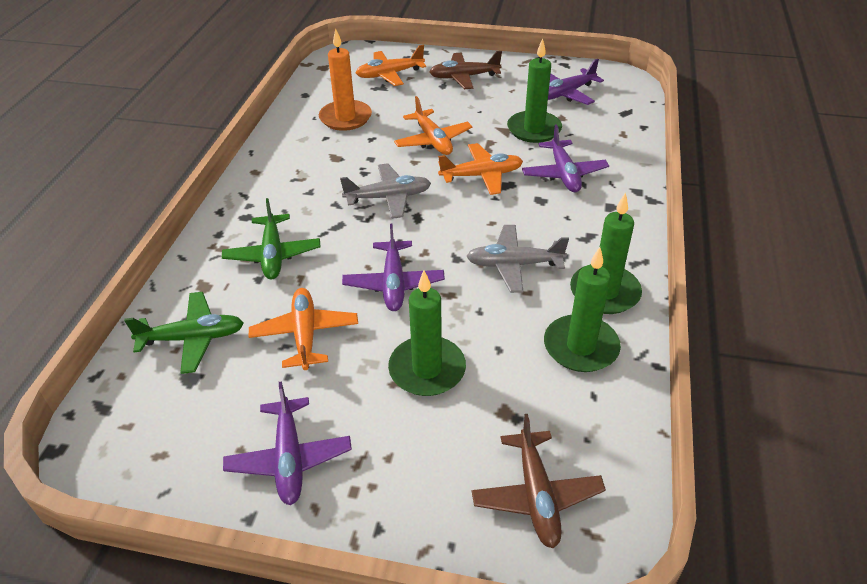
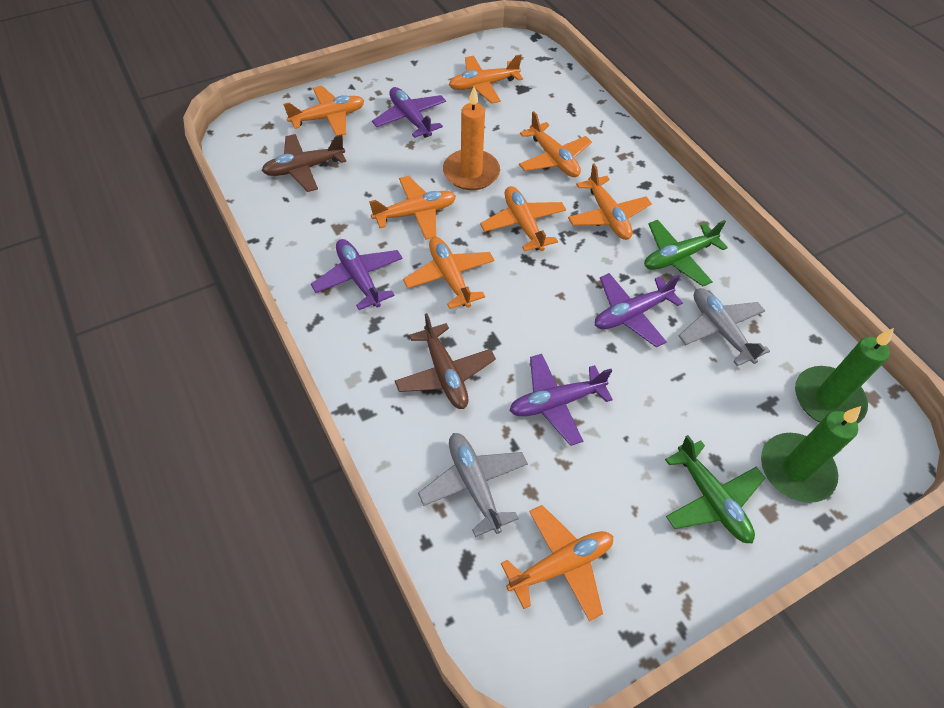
green candle: 4 -> 2
orange plane: 4 -> 8

